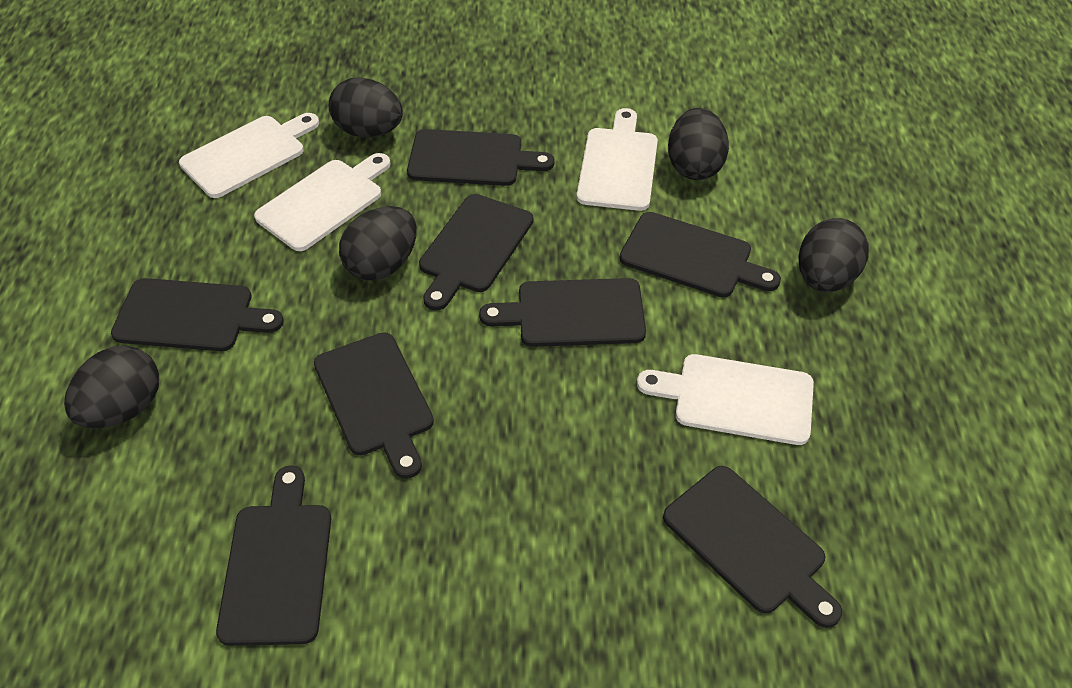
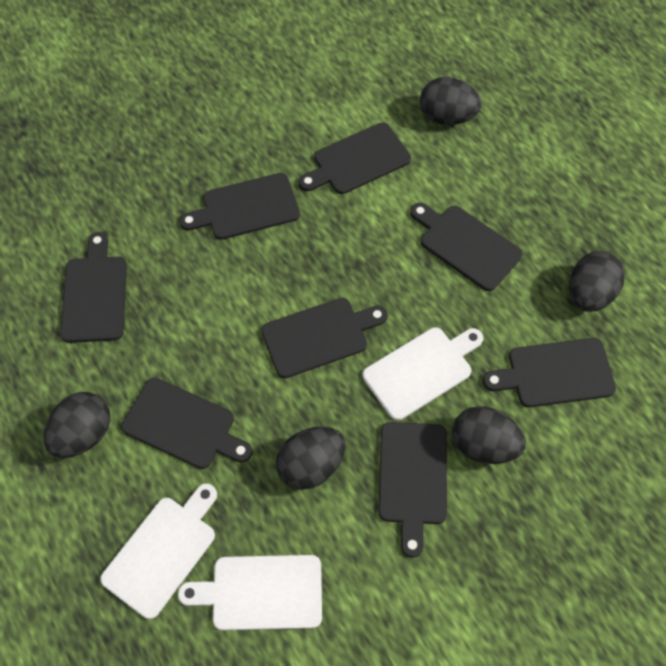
white cutting board: 4 -> 3

